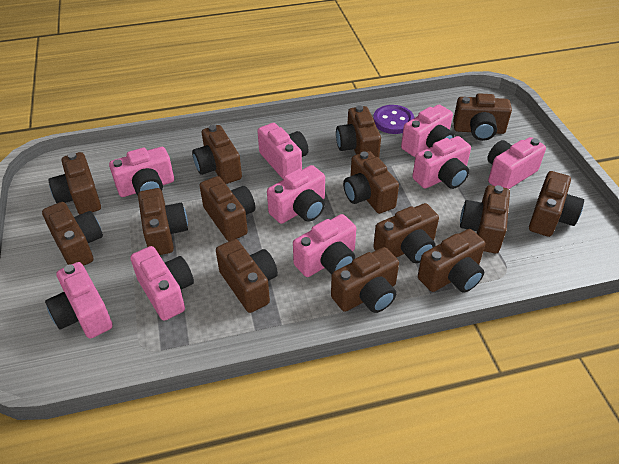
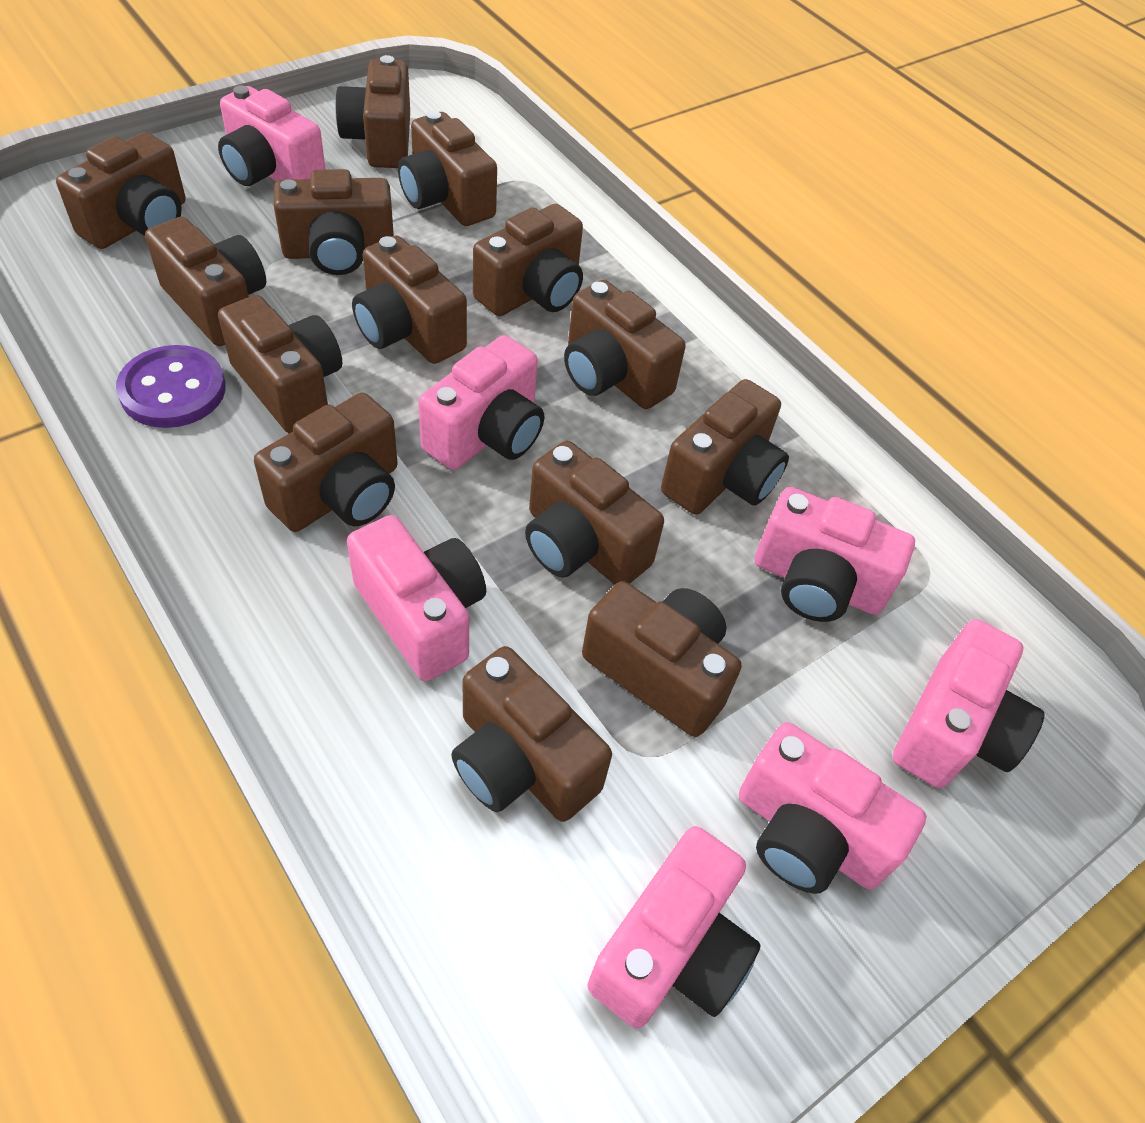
pink camera: 9 -> 7

